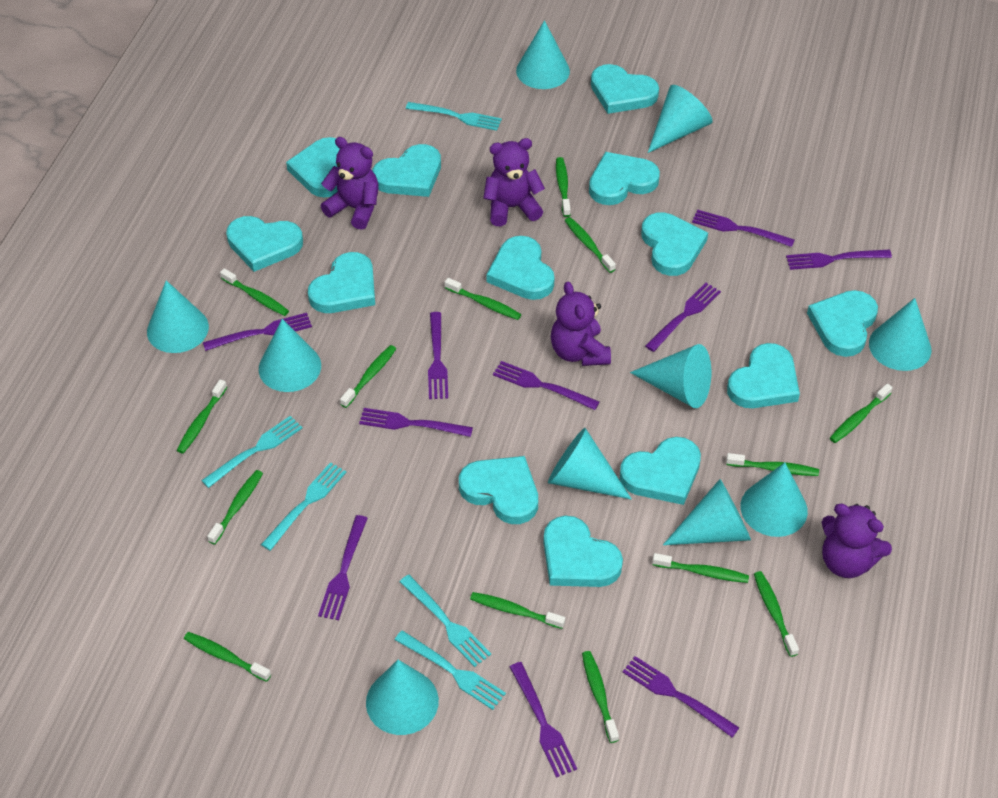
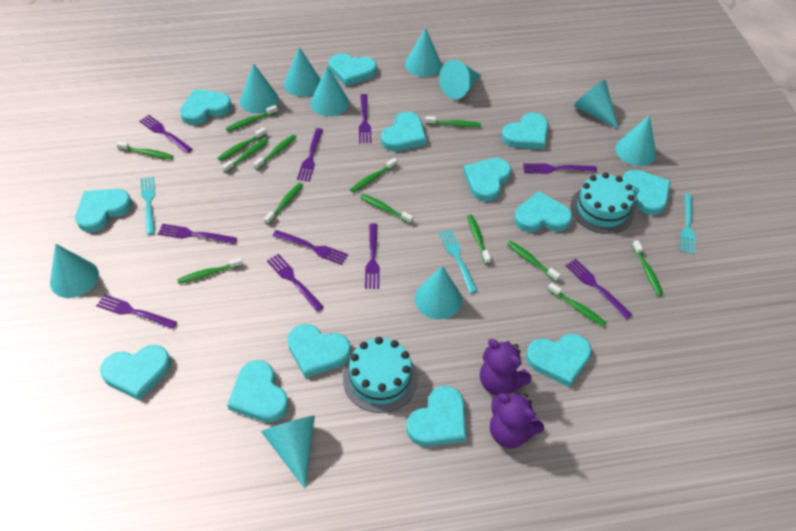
purple teddy bear: 4 -> 2
turquoise cake: 0 -> 2
turquoise fork: 5 -> 3

